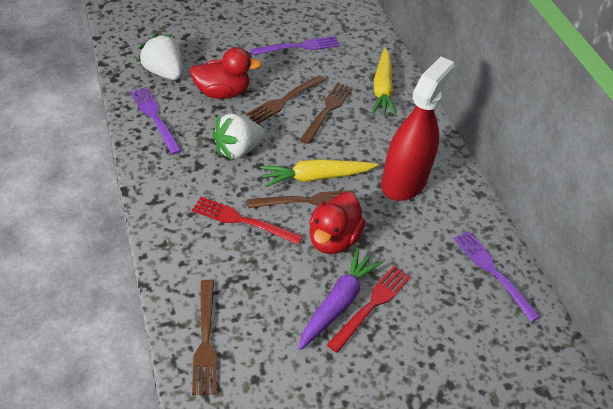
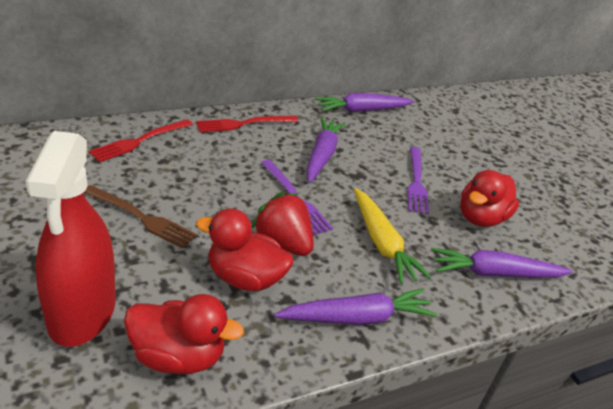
brown fork: 4 -> 1
purple carrot: 1 -> 4
purple fork: 3 -> 2
red duck: 2 -> 3
red strawberry: 0 -> 1
white strawberry: 2 -> 0
yellow carrot: 2 -> 1

